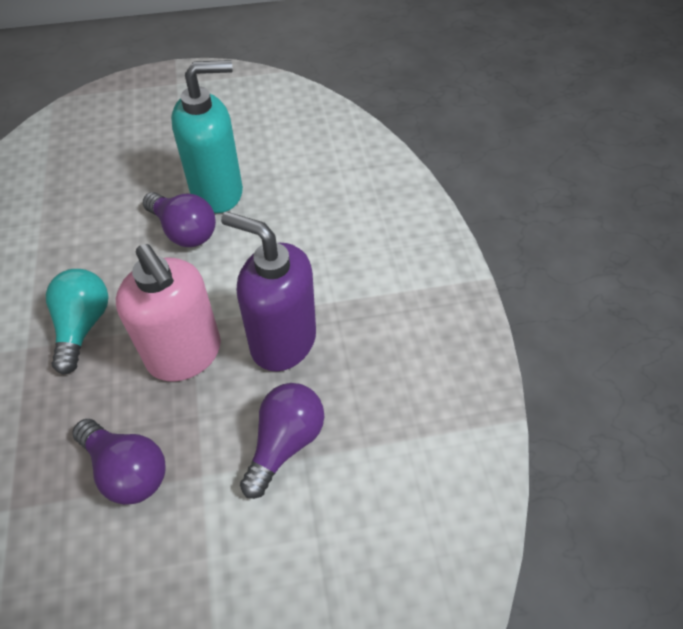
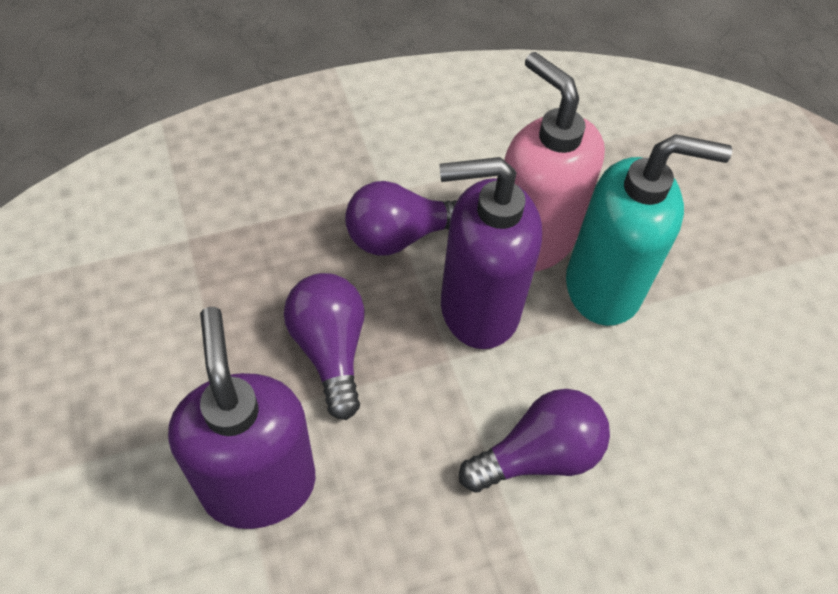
purple soap dispenser: 1 -> 2
turquoise light bulb: 1 -> 0

